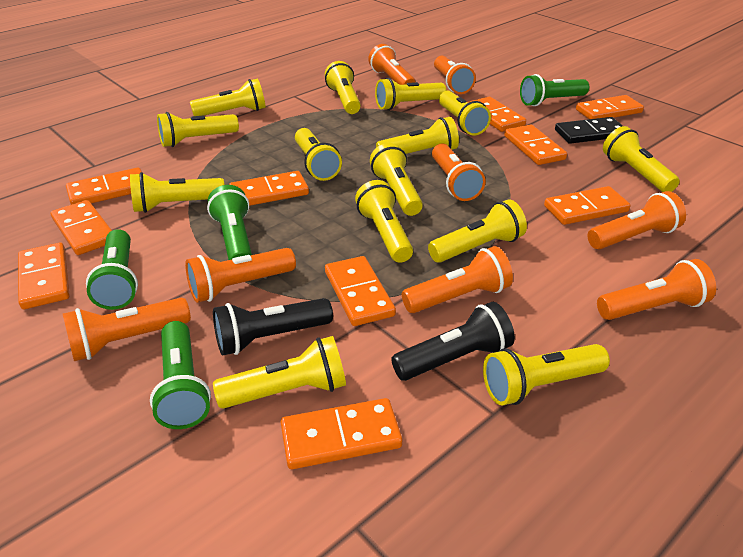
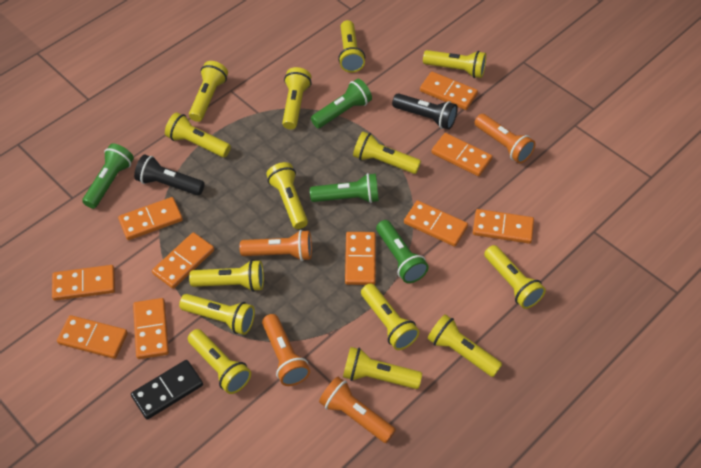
orange flashlight: 8 -> 4

